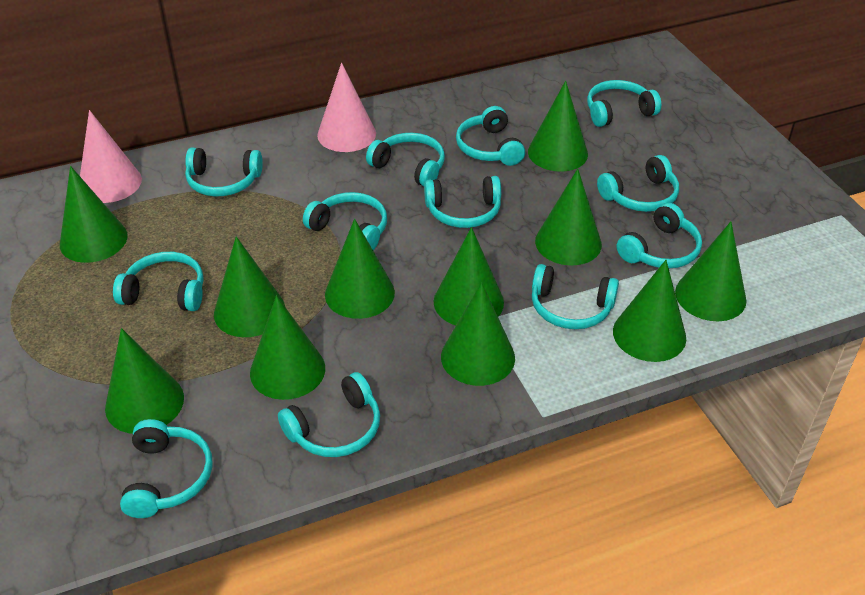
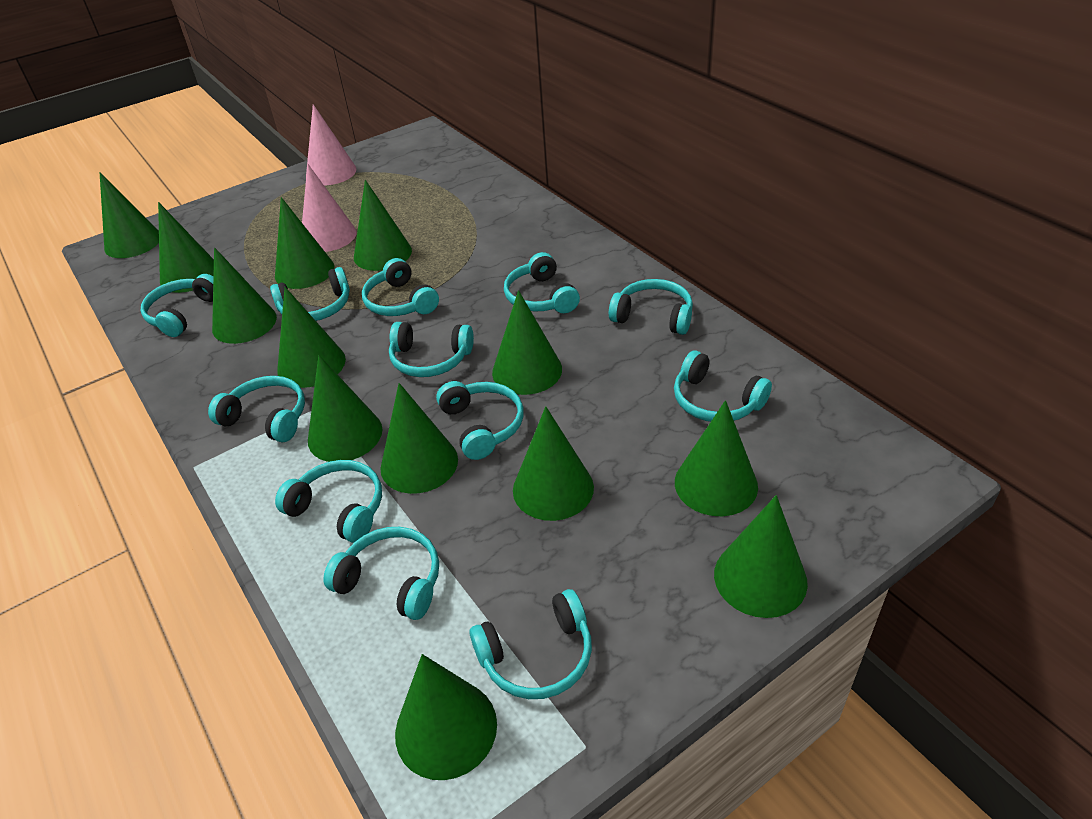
green cone: 11 -> 13

